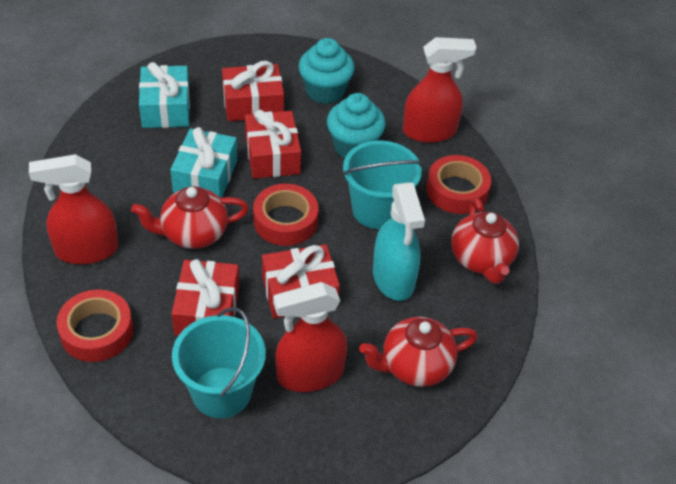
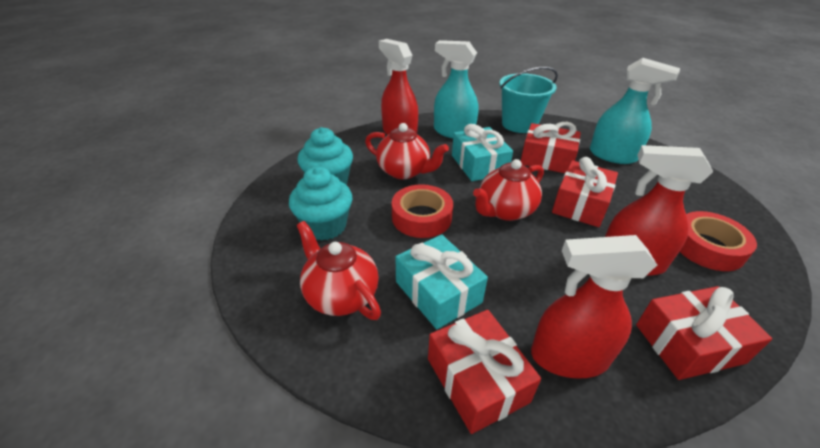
red tape: 3 -> 2
turquoise bucket: 2 -> 1
turquoise spray bottle: 1 -> 2

